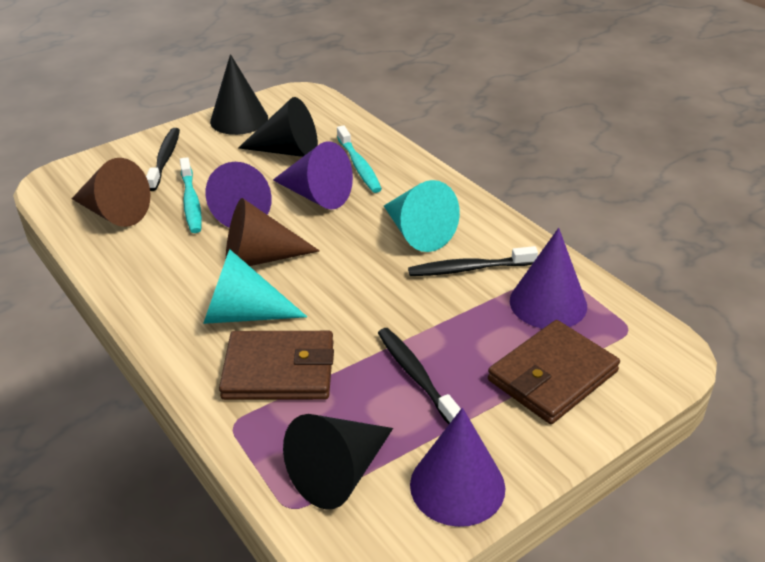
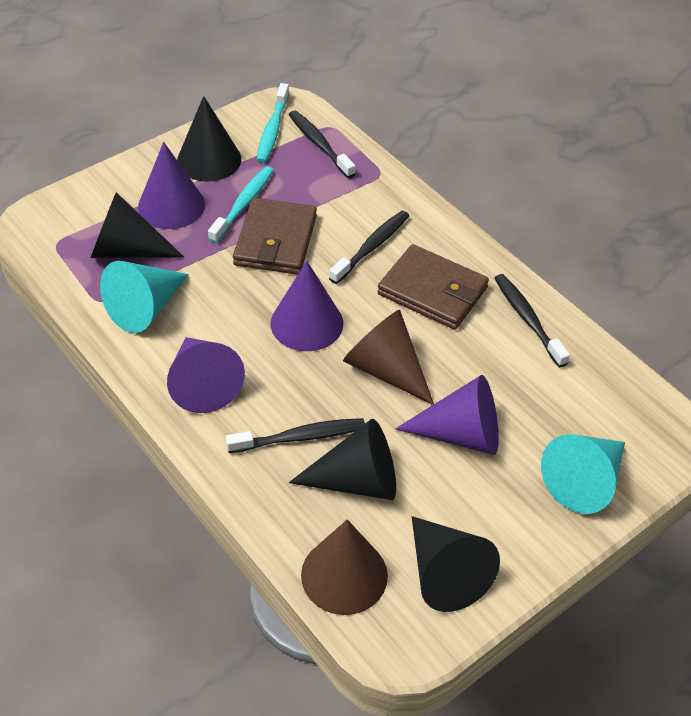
black cone: 3 -> 4
black toothbrush: 3 -> 4

